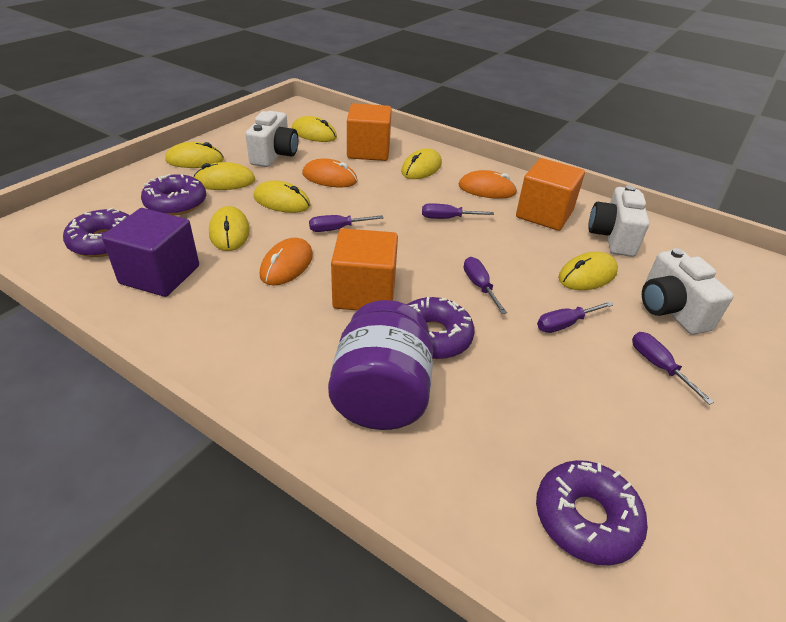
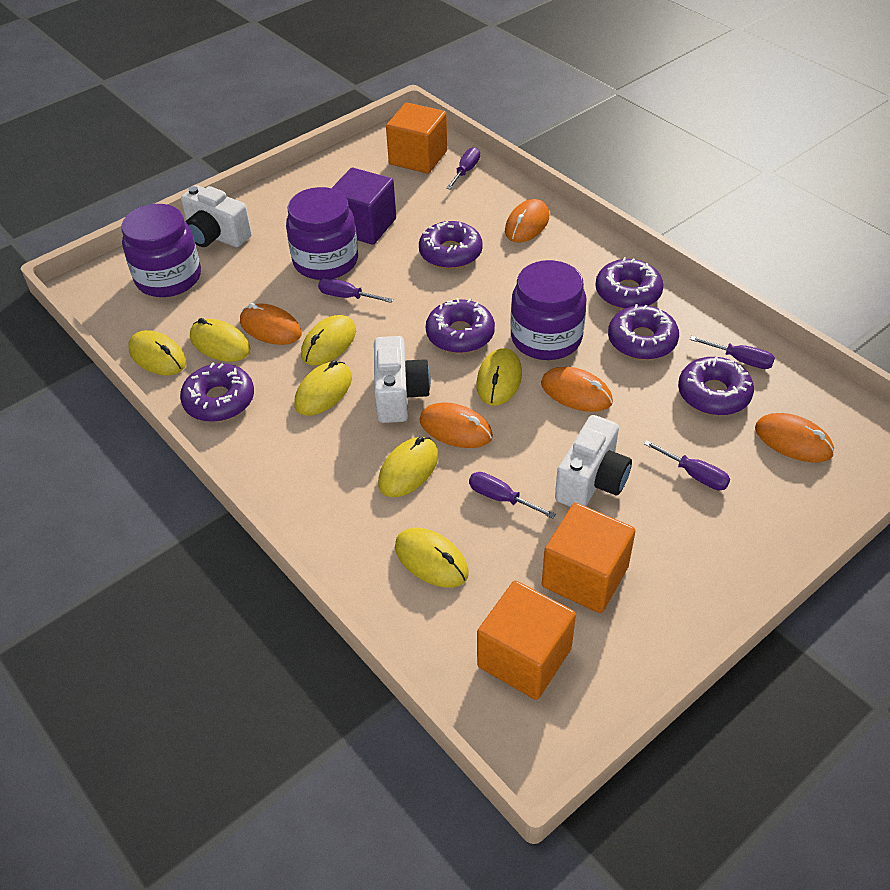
orange mouse: 3 -> 5
purple donut: 4 -> 6
purple jar: 1 -> 3

